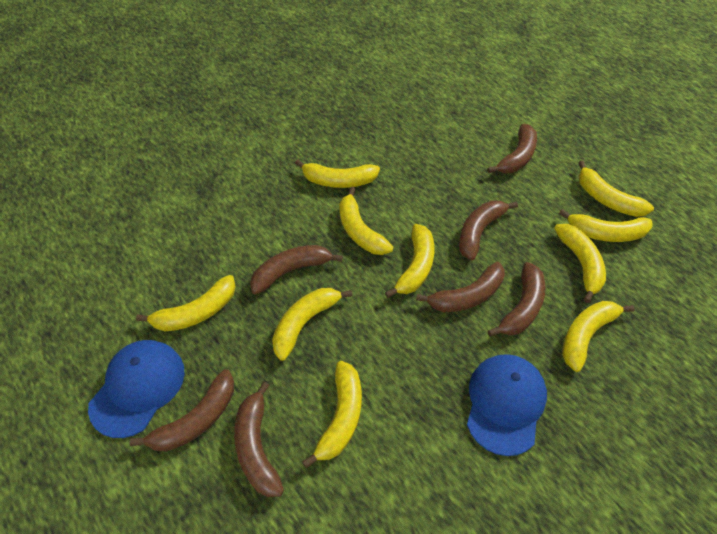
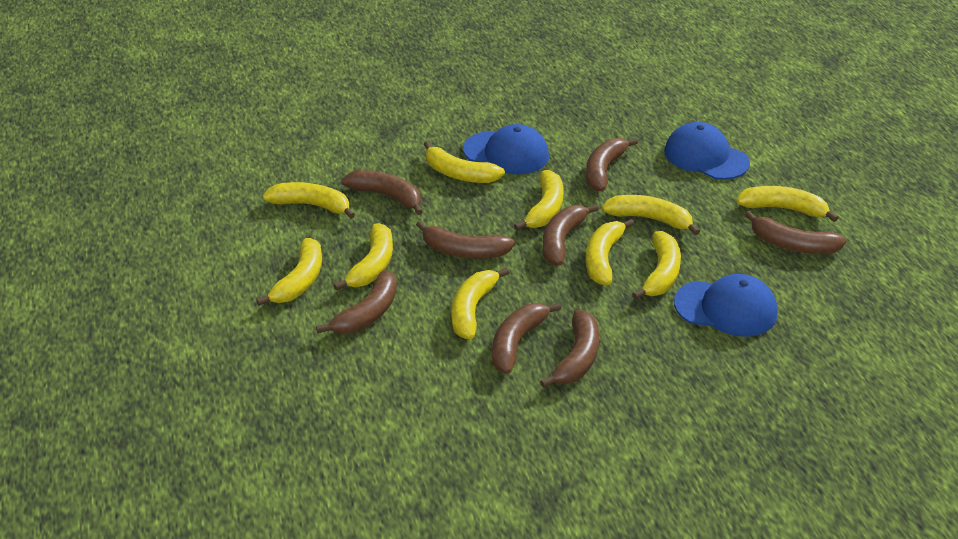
blue cap: 2 -> 3
brown banana: 7 -> 8

